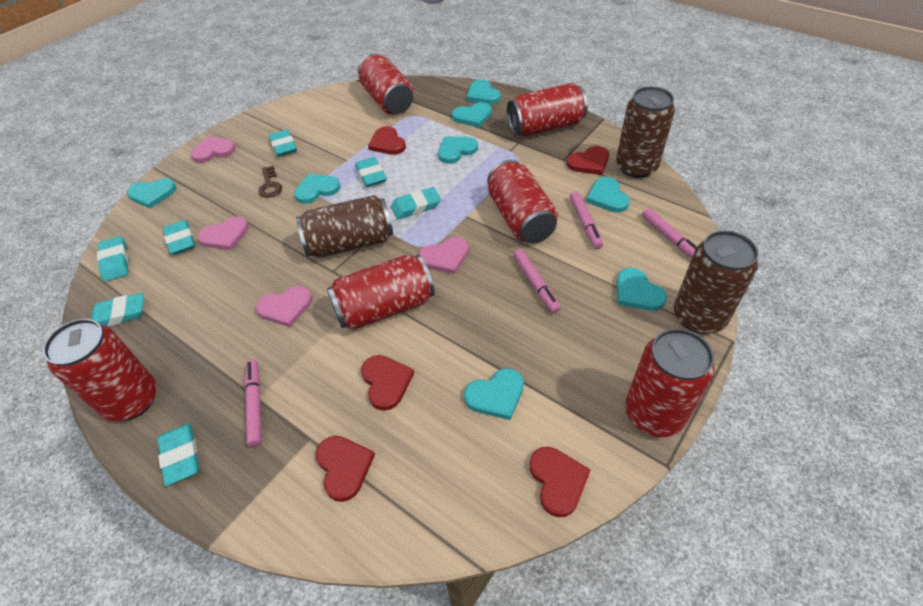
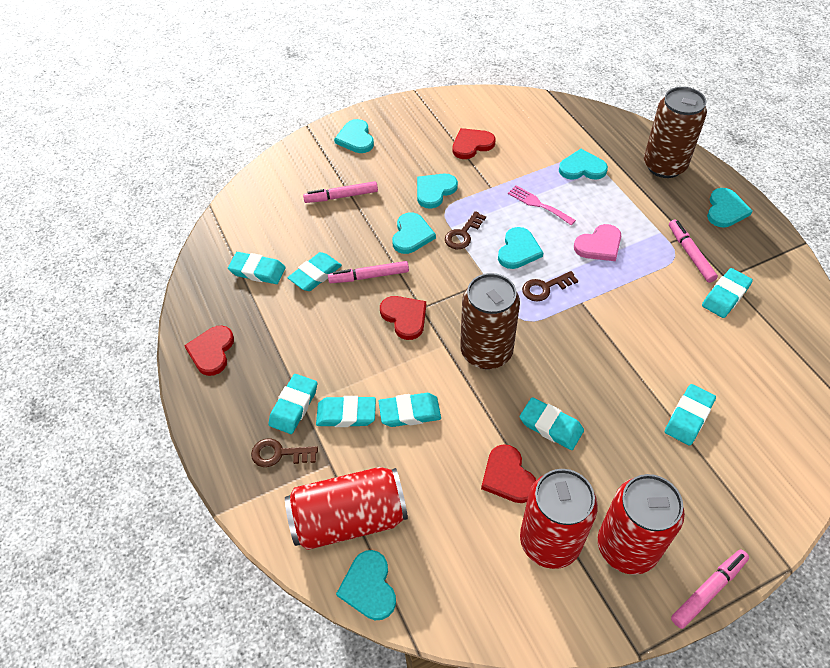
brown can: 3 -> 2
brown key: 1 -> 3
pink fork: 0 -> 1
pink heart: 4 -> 1
red can: 6 -> 3
red heart: 5 -> 4
turquoise eraser: 7 -> 8
turquoise heart: 8 -> 7

